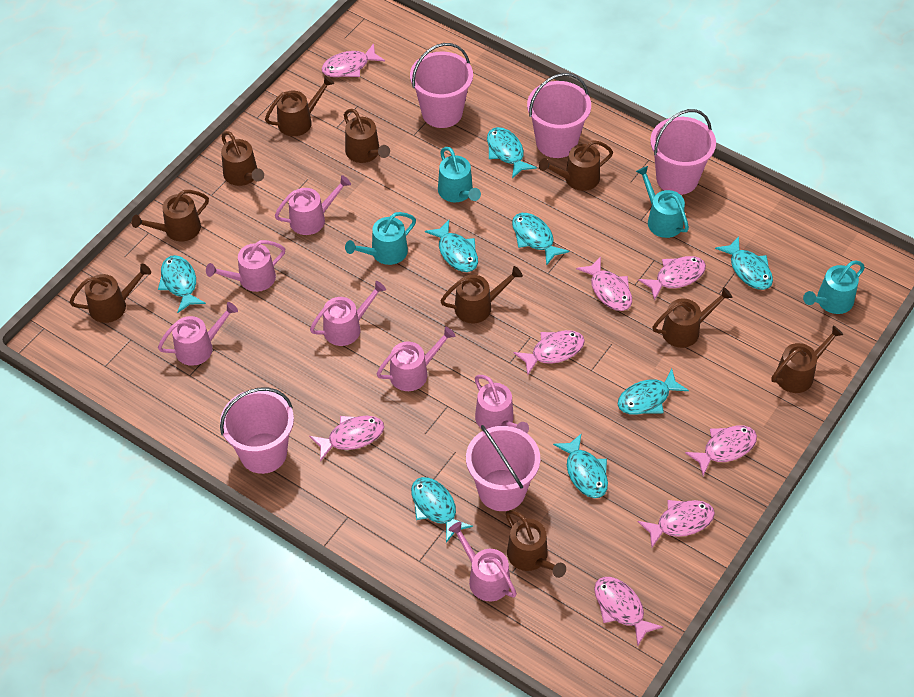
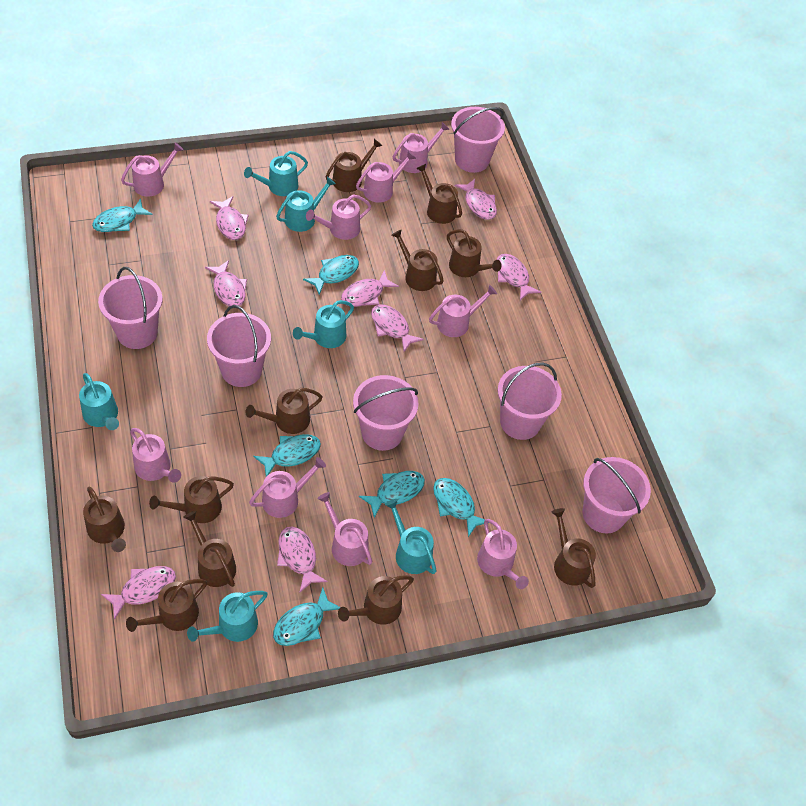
brown watering can: 10 -> 11
pink bucket: 5 -> 6
pink watering can: 7 -> 9
turquoise fish: 8 -> 6
turquoise watering can: 4 -> 6

